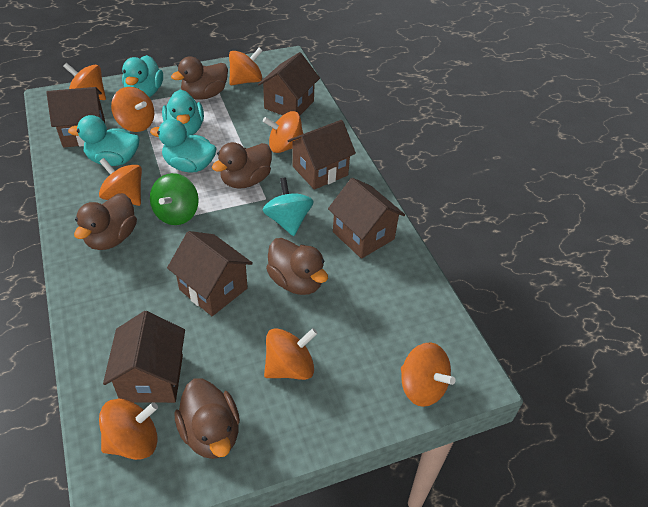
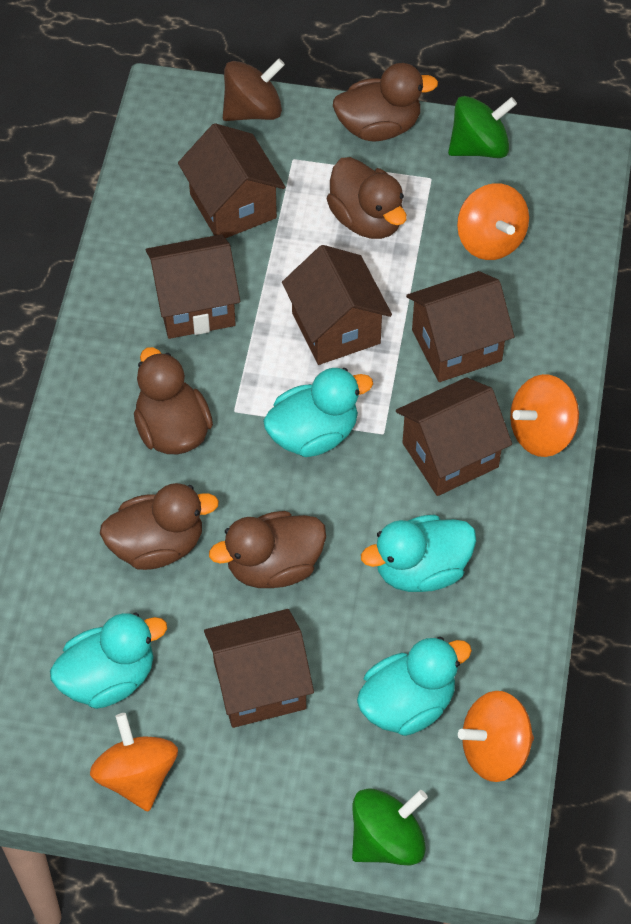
brown spinning top: 0 -> 1
green spinning top: 1 -> 2
orange spinning top: 8 -> 4
turquoise spinning top: 1 -> 0

